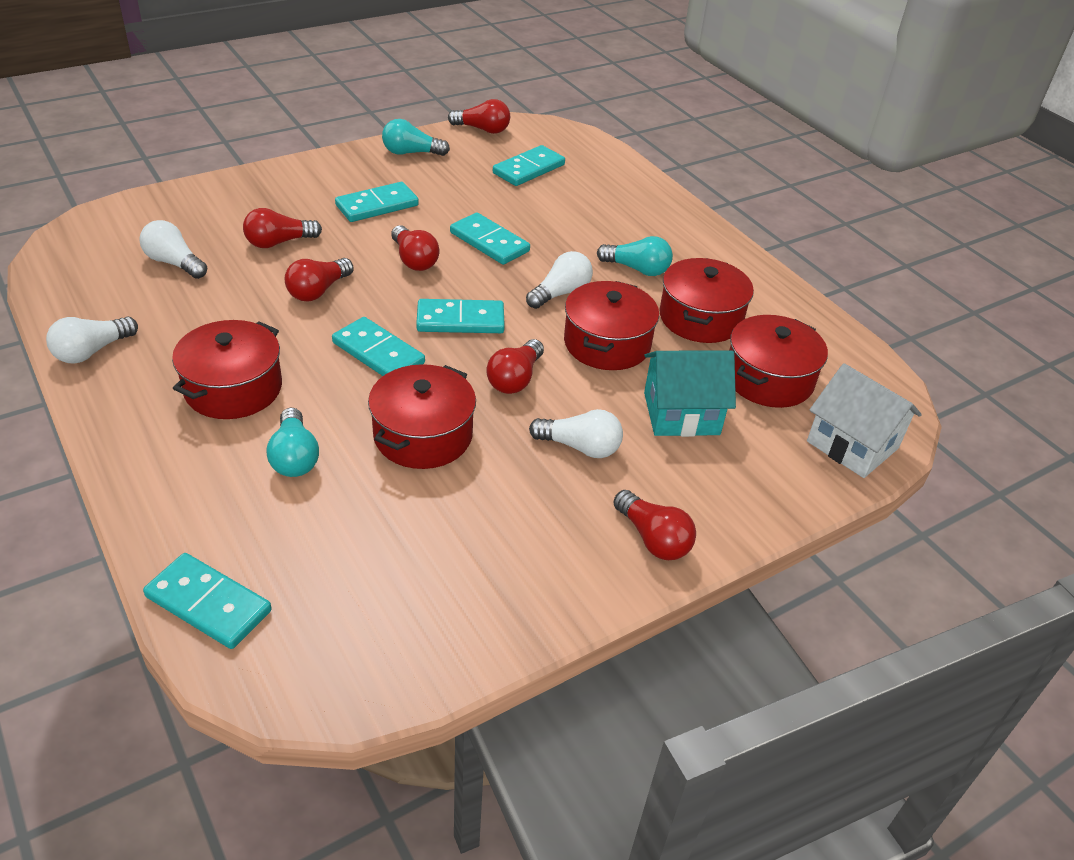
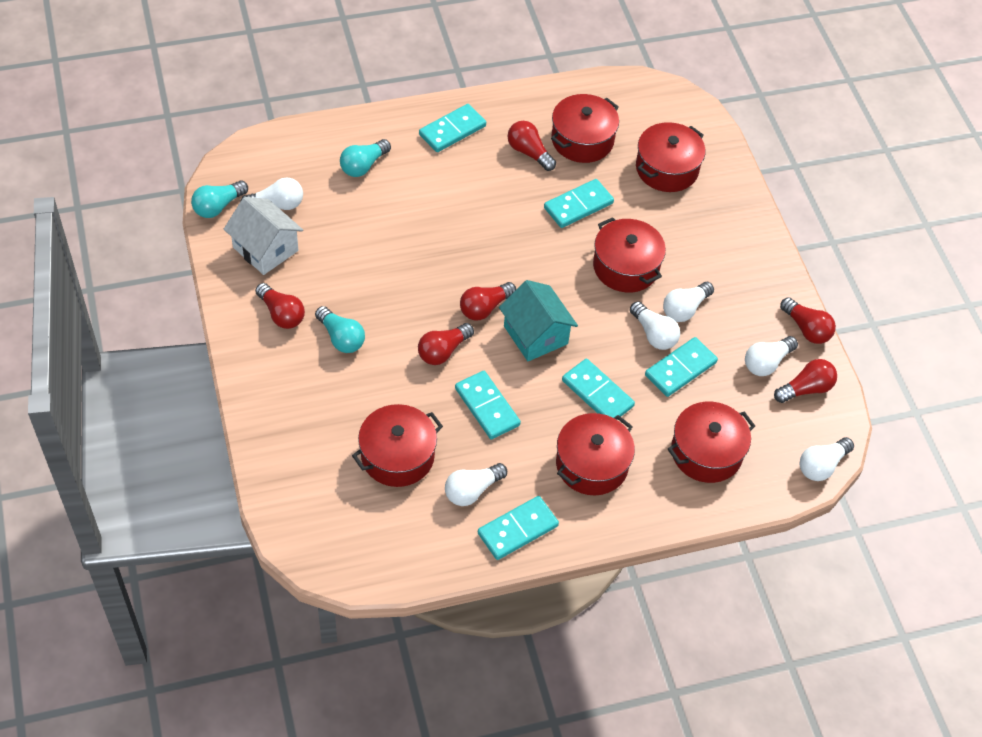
red pot: 5 -> 6
white light bulb: 4 -> 6

